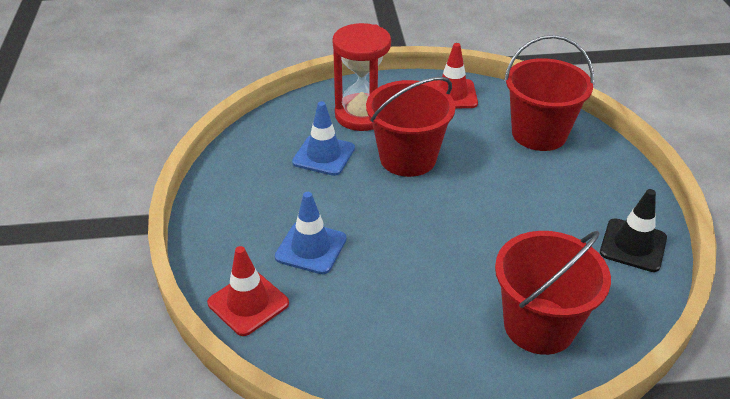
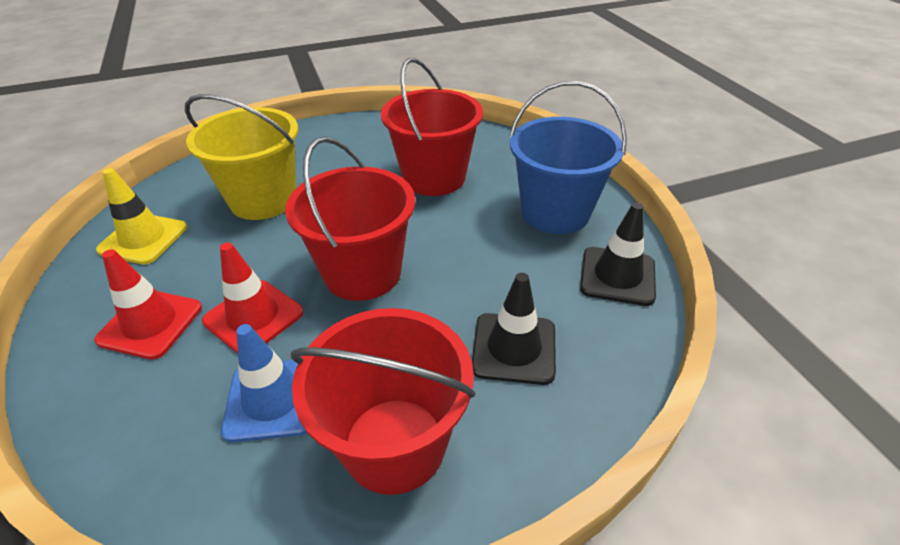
black traffic cone: 1 -> 2
blue bucket: 0 -> 1
blue traffic cone: 2 -> 1
red hourglass: 1 -> 0
yellow bucket: 0 -> 1
yellow traffic cone: 0 -> 1

